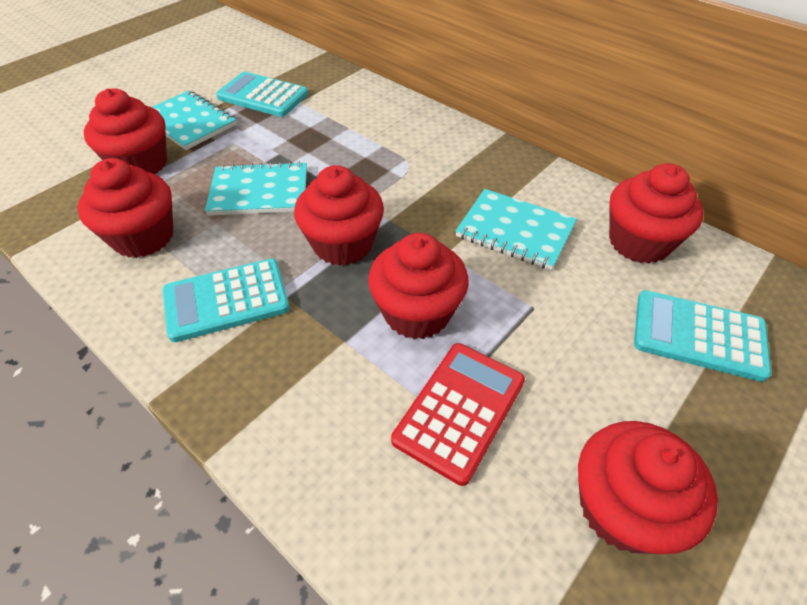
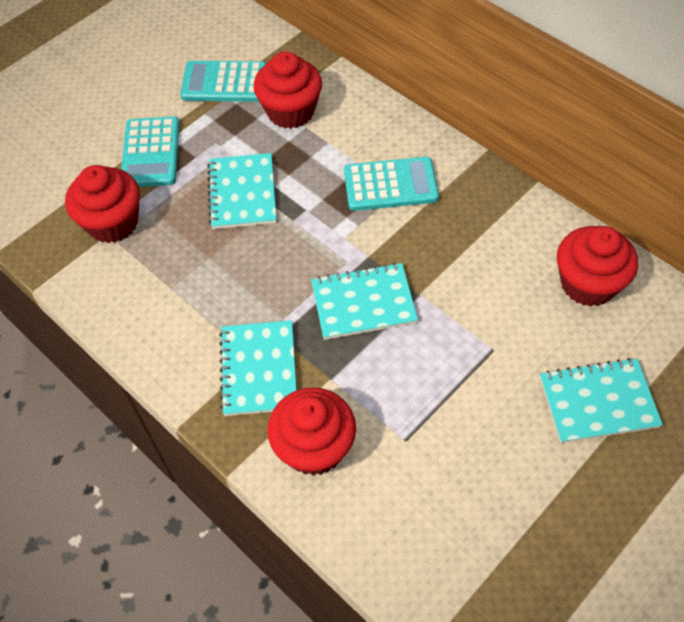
red calculator: 1 -> 0
red cupcake: 6 -> 4
turquoise notebook: 3 -> 4

